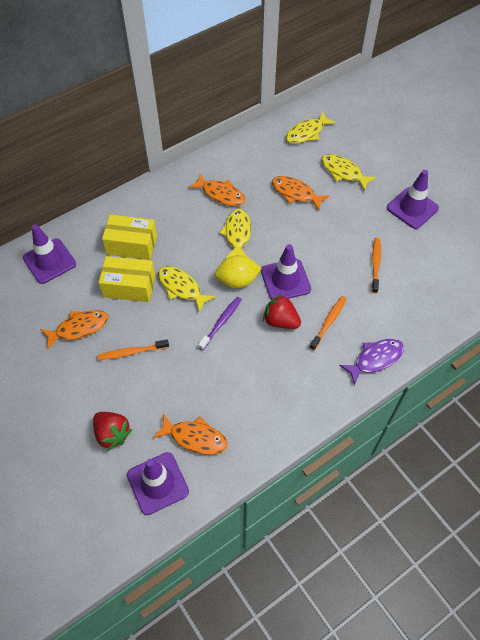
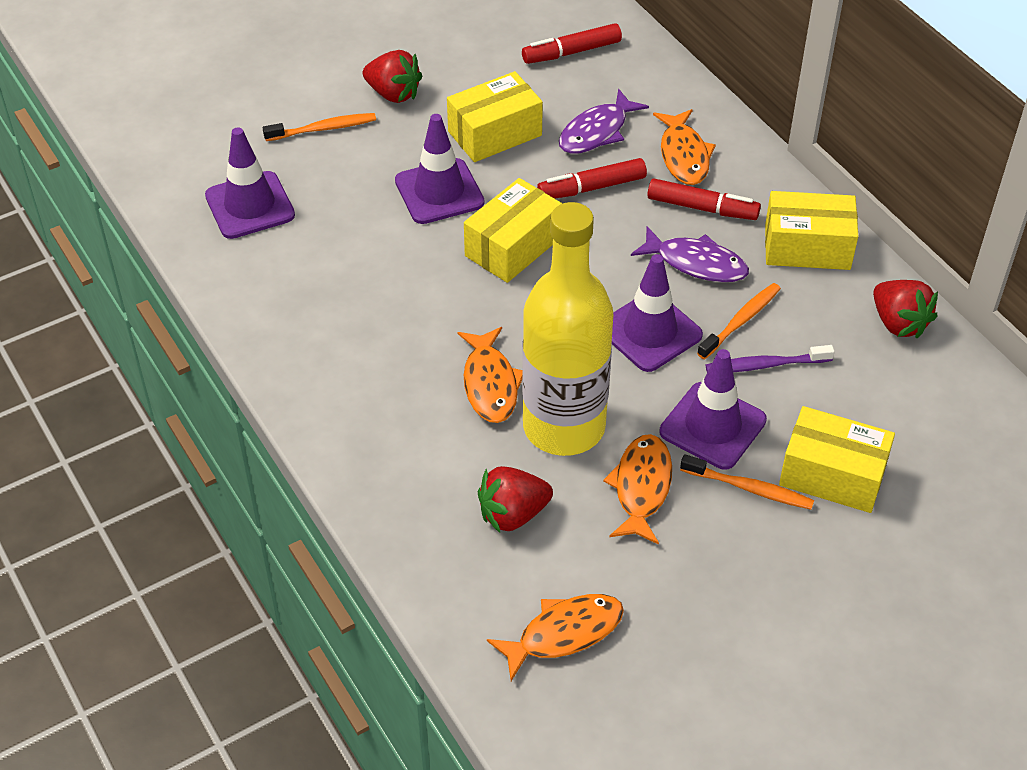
purple fish: 1 -> 2
red marker: 0 -> 3
red strawberry: 2 -> 3
yellow bottle: 0 -> 1
yellow box: 2 -> 4
yellow fish: 4 -> 0
yellow lemon: 1 -> 0

